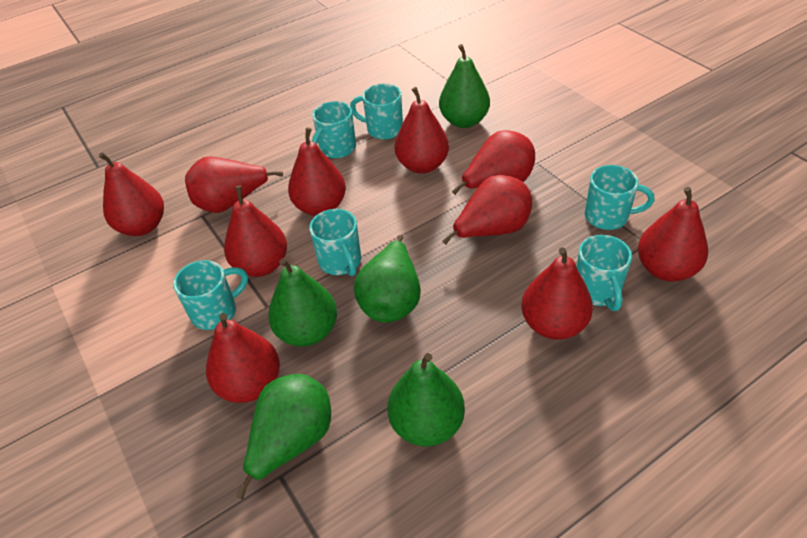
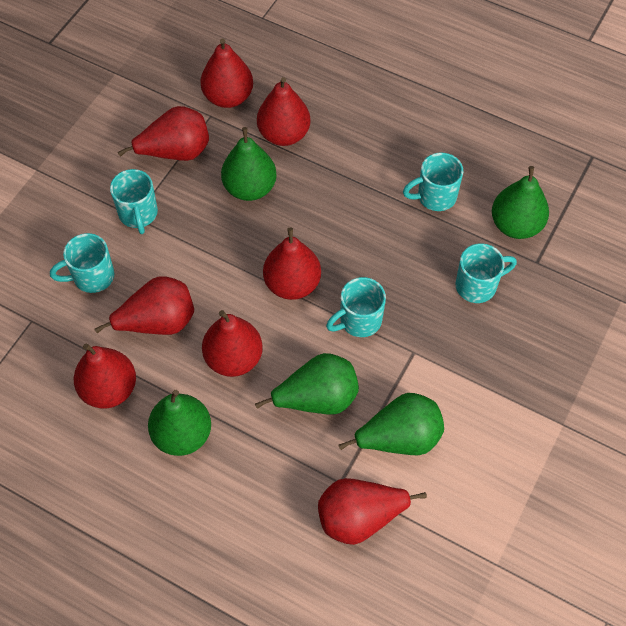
red pear: 10 -> 8
turquoise mug: 6 -> 5

